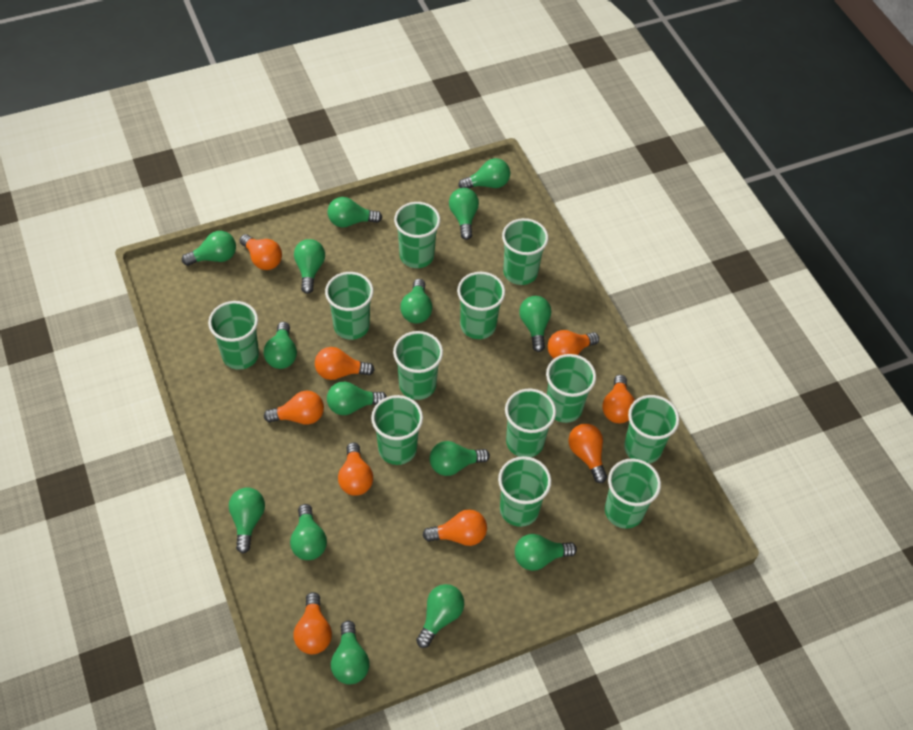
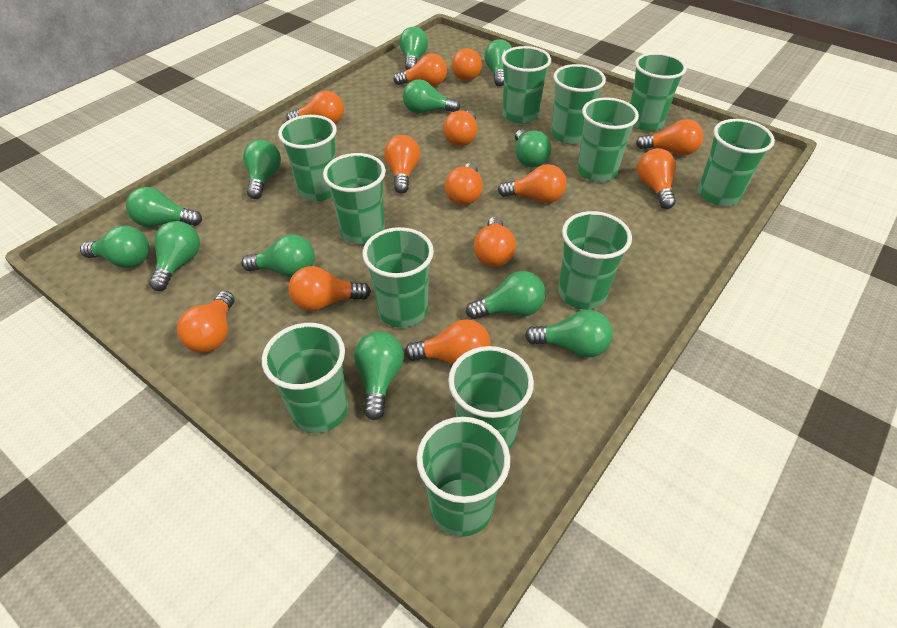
green light bulb: 15 -> 12
orange light bulb: 9 -> 13

